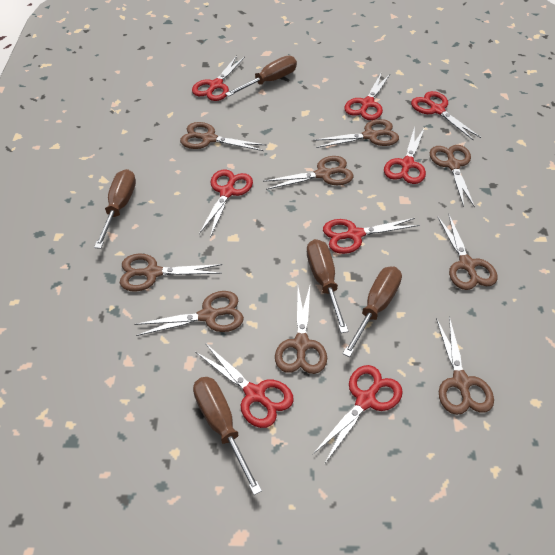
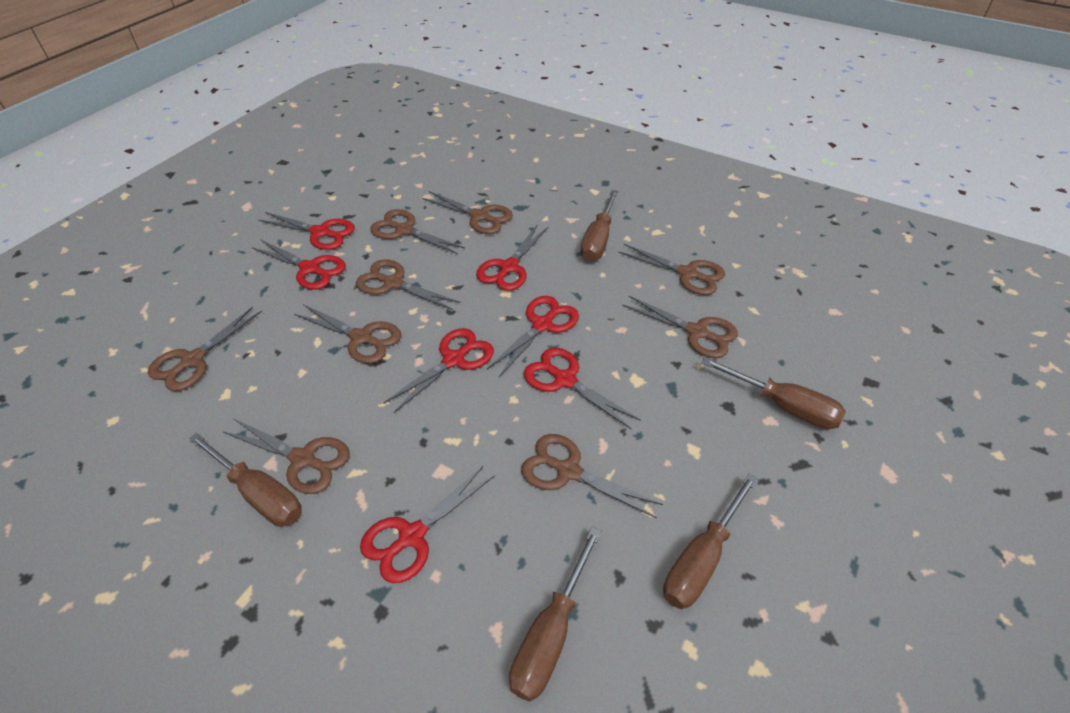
red scissors: 8 -> 7

